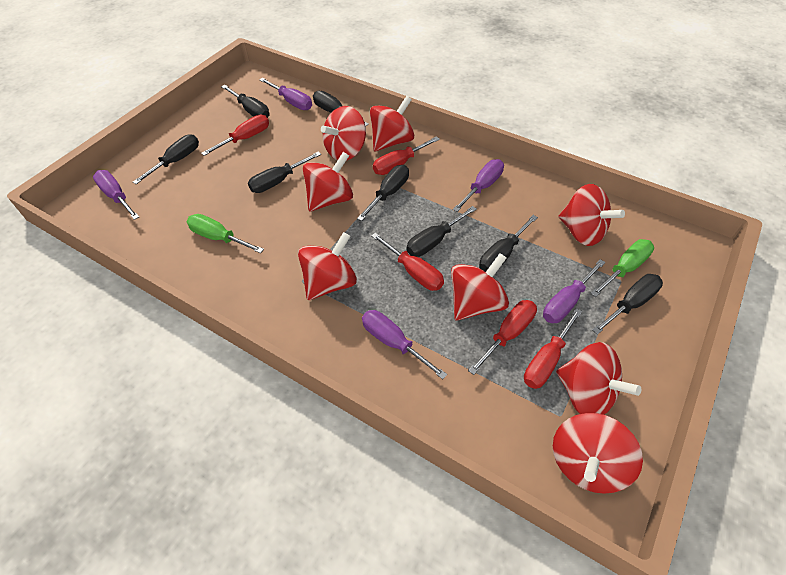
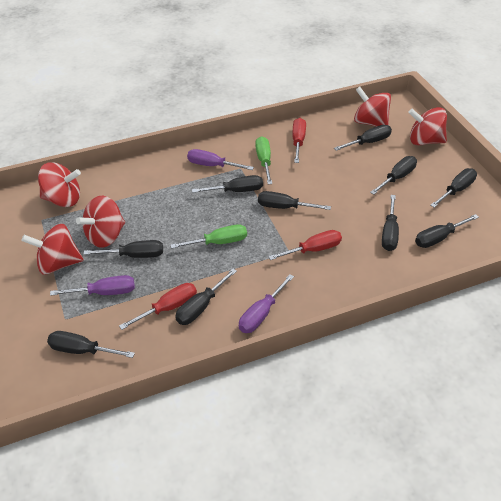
black screwdriver: 8 -> 10
purple screwdriver: 5 -> 3
red screwdriver: 5 -> 3
red spinning top: 8 -> 5

